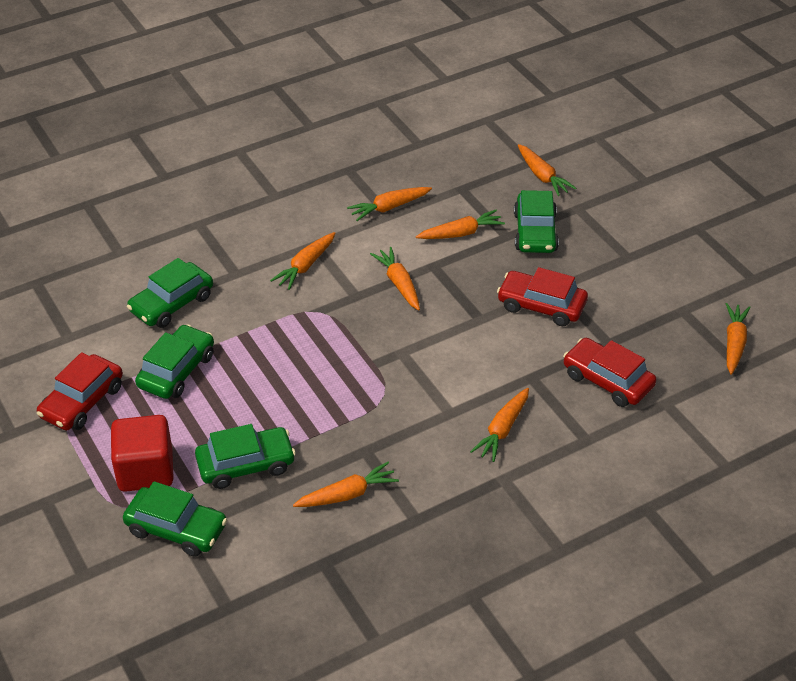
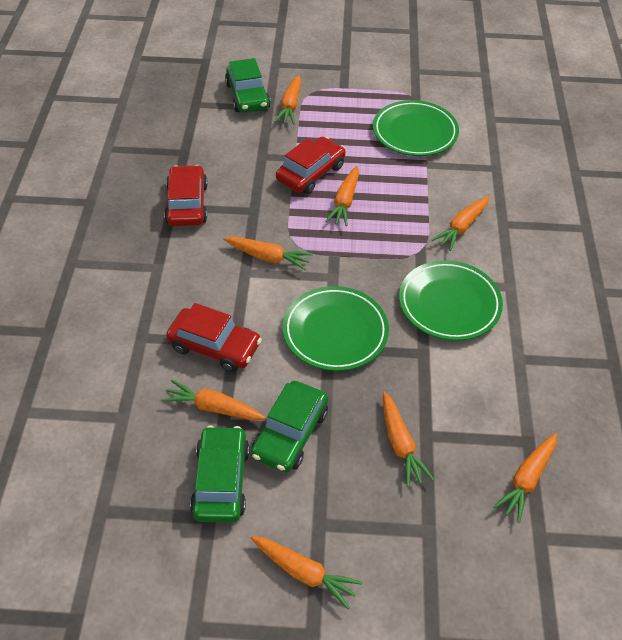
green car: 5 -> 3
green plate: 0 -> 3
red cube: 1 -> 0

